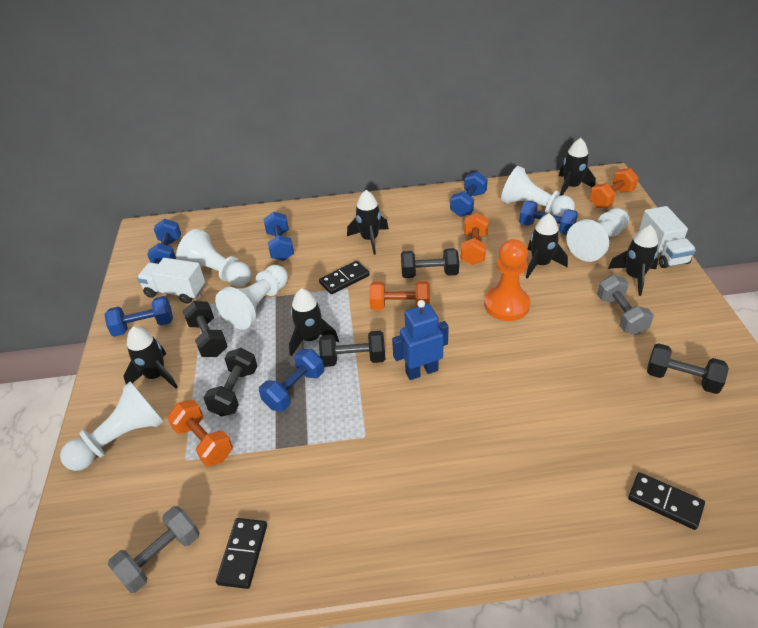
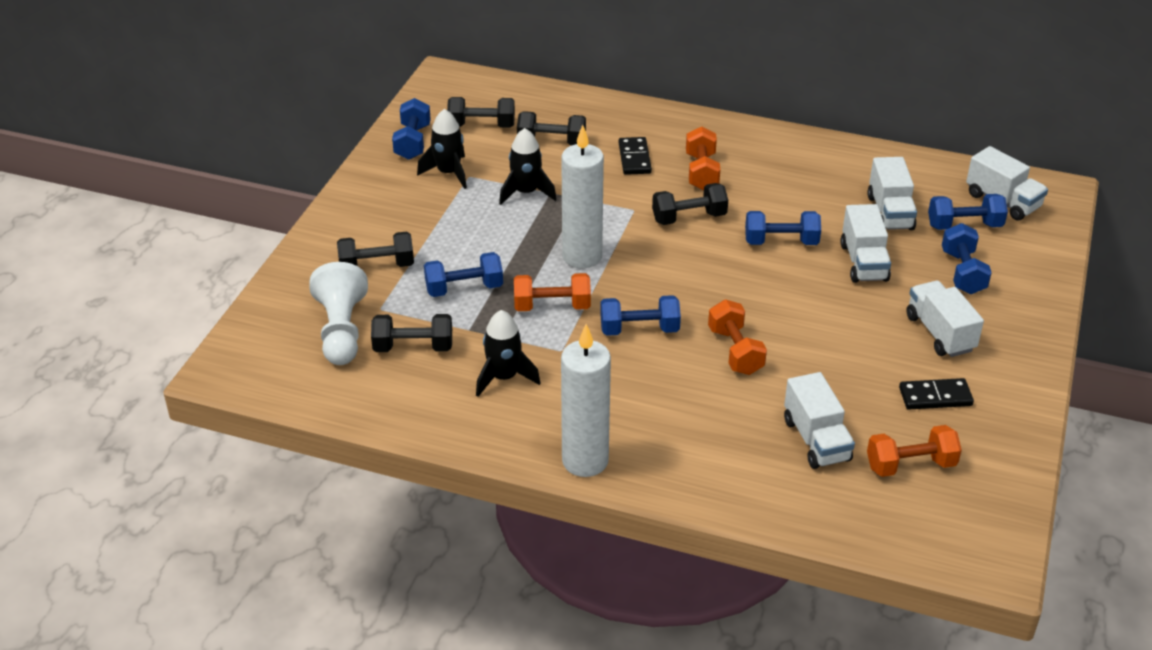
black domino: 3 -> 2
black rocket: 6 -> 3
blue robot: 1 -> 0
grey dumbbell: 2 -> 0
orange pawn: 1 -> 0
white candle: 0 -> 2
white pawn: 5 -> 1
white truck: 2 -> 5

